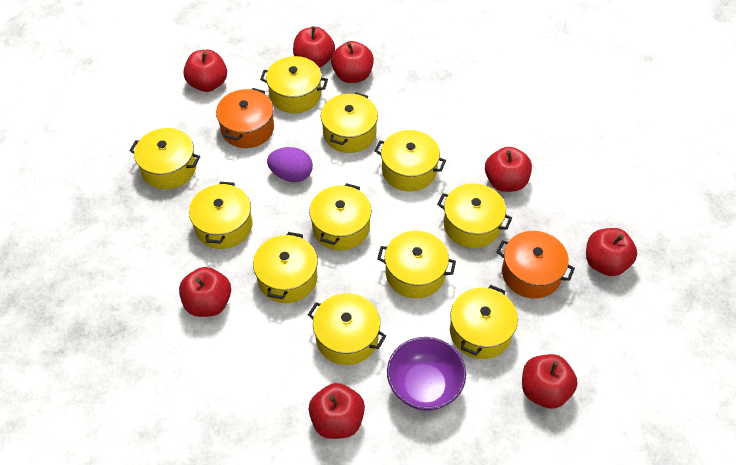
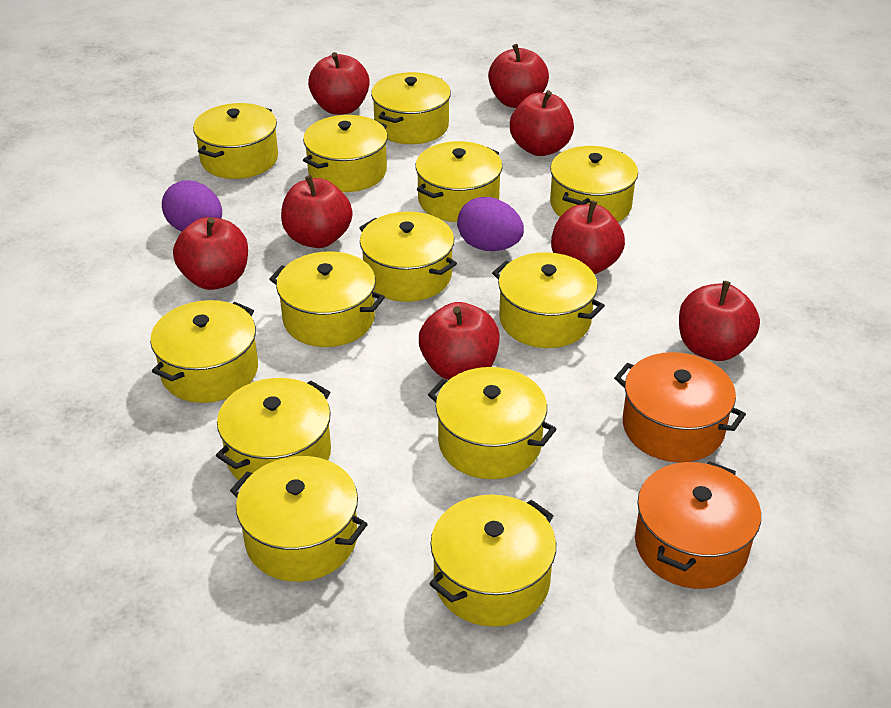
purple bowl: 1 -> 0
purple egg: 1 -> 2
yellow pot: 11 -> 13

